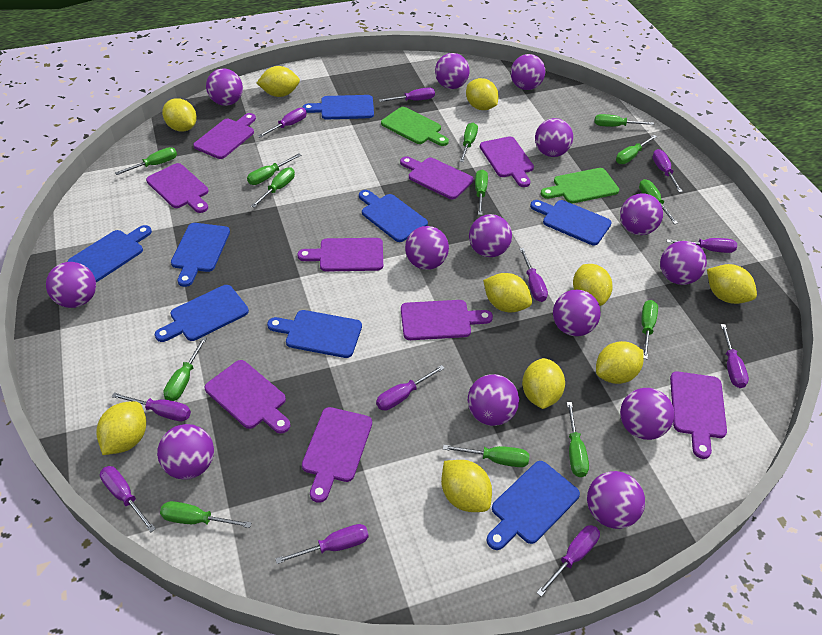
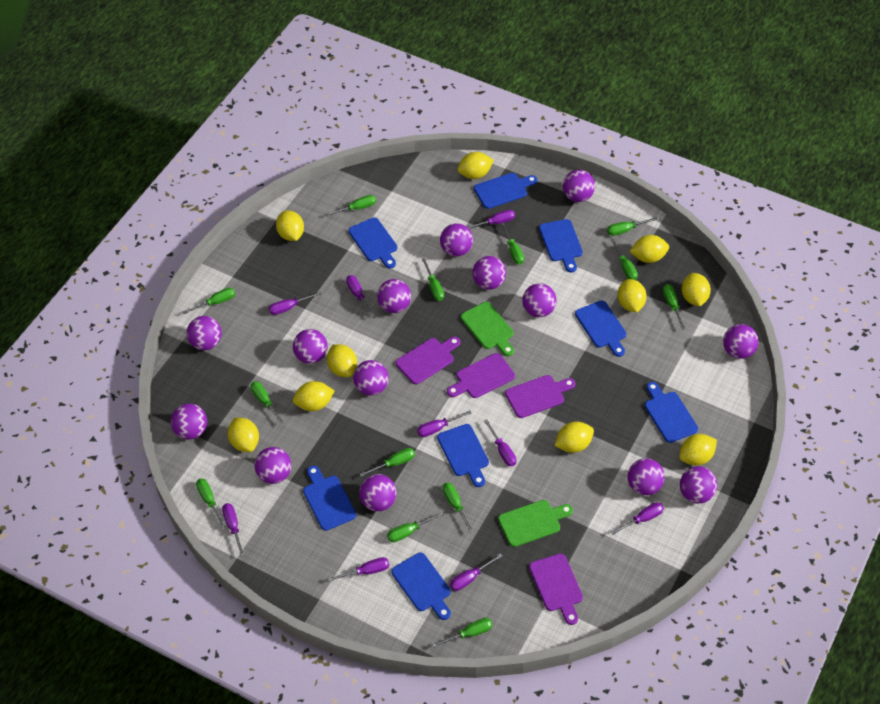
purple cutting board: 9 -> 4
purple screwdriver: 11 -> 9

